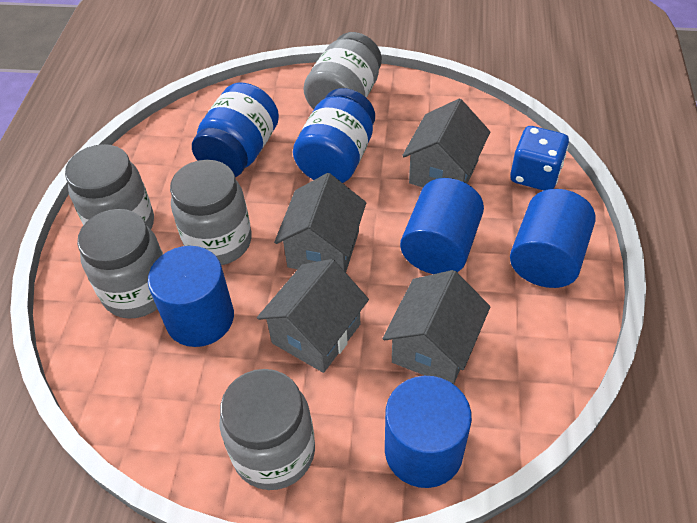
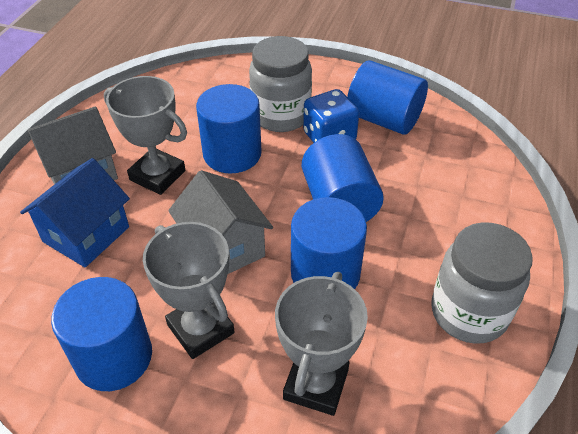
blue cylinder: 4 -> 5
blue house: 0 -> 1
blue jar: 2 -> 0
grey house: 4 -> 2
grey jar: 5 -> 2
grey trophy: 0 -> 3

